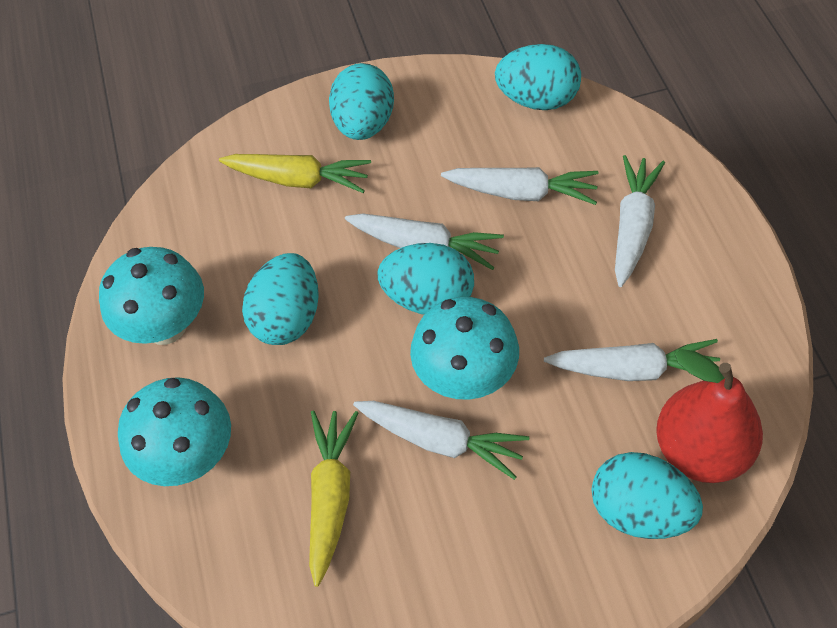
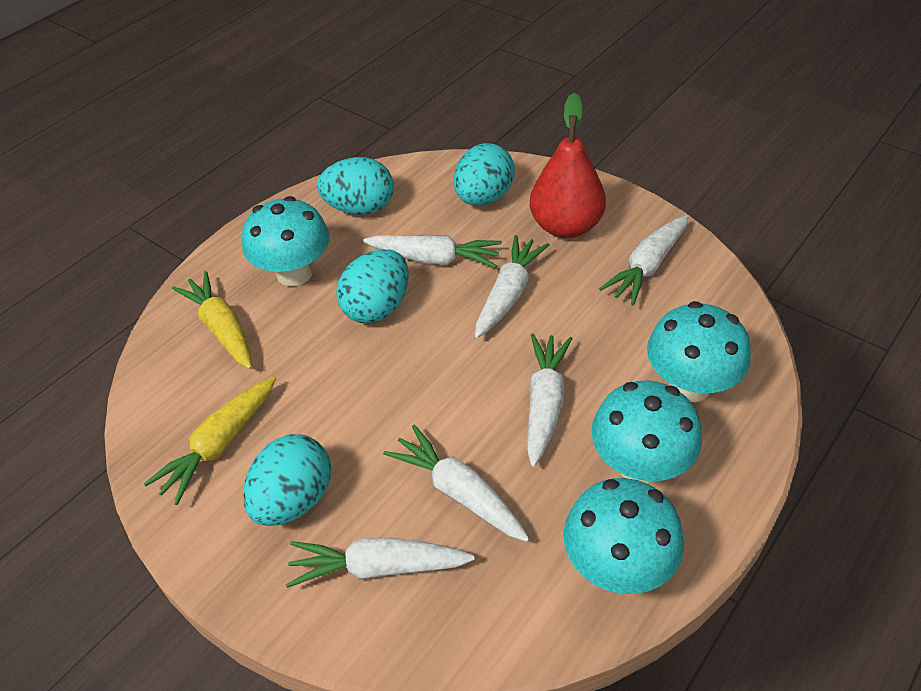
turquoise egg: 5 -> 4
turquoise mushroom: 3 -> 4
white carrot: 5 -> 6

